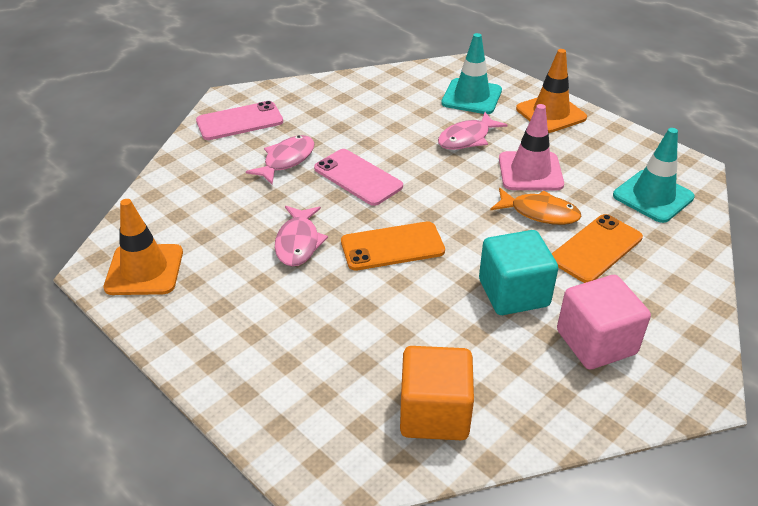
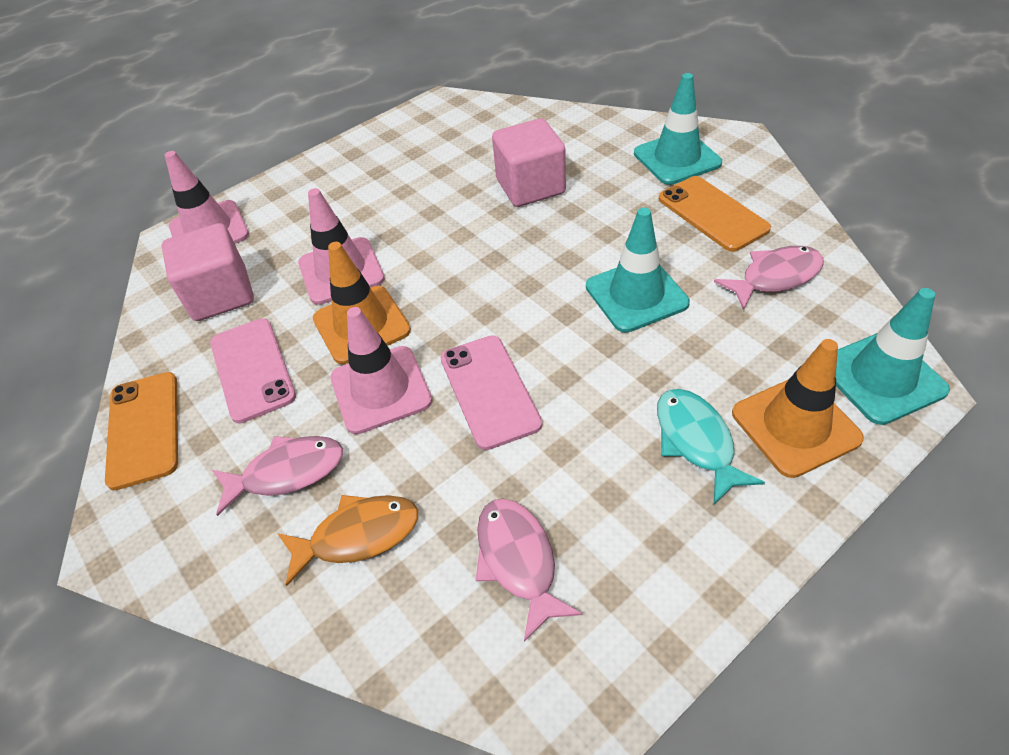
orange cube: 1 -> 0
pink cube: 1 -> 2
pink traffic cone: 1 -> 3
turquoise cube: 1 -> 0
turquoise fish: 0 -> 1
turquoise traffic cone: 2 -> 3

